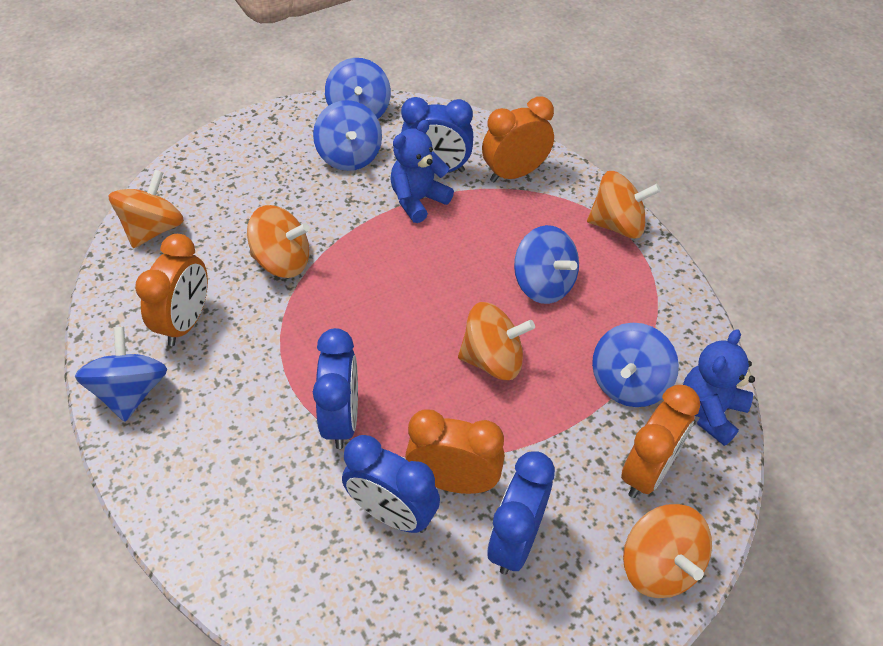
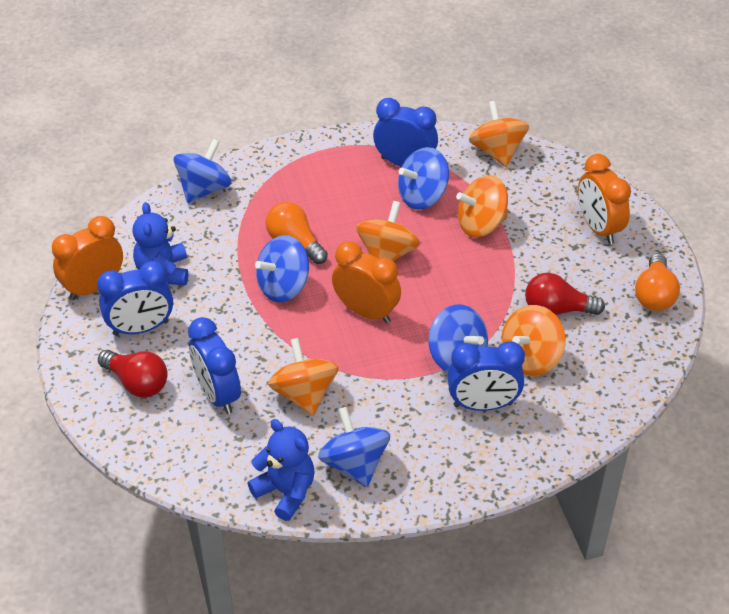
orange clock: 4 -> 3
orange light bulb: 0 -> 2
red light bulb: 0 -> 2

